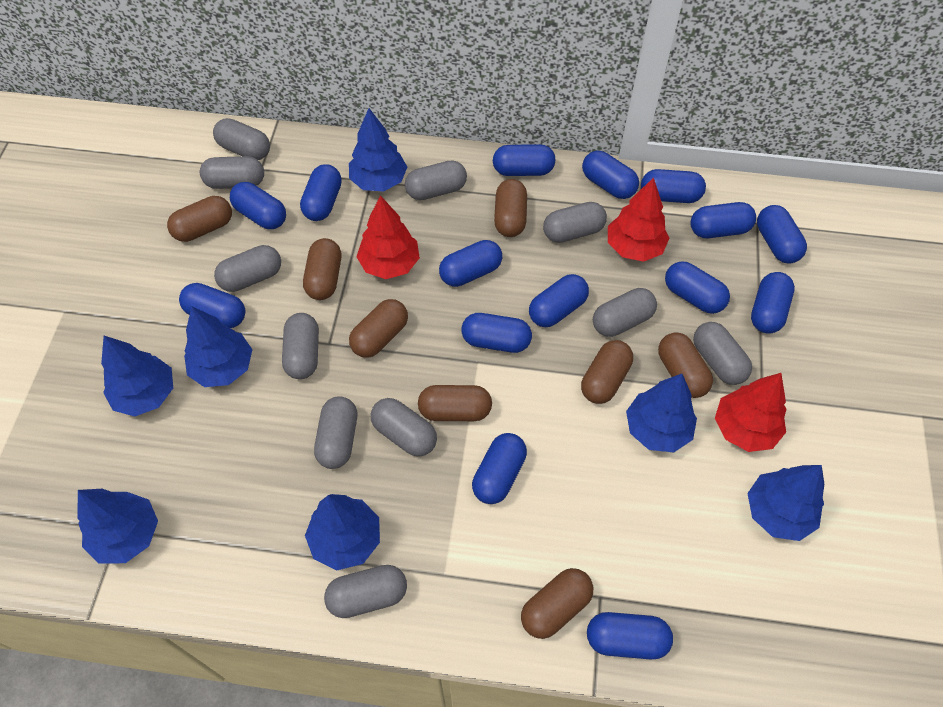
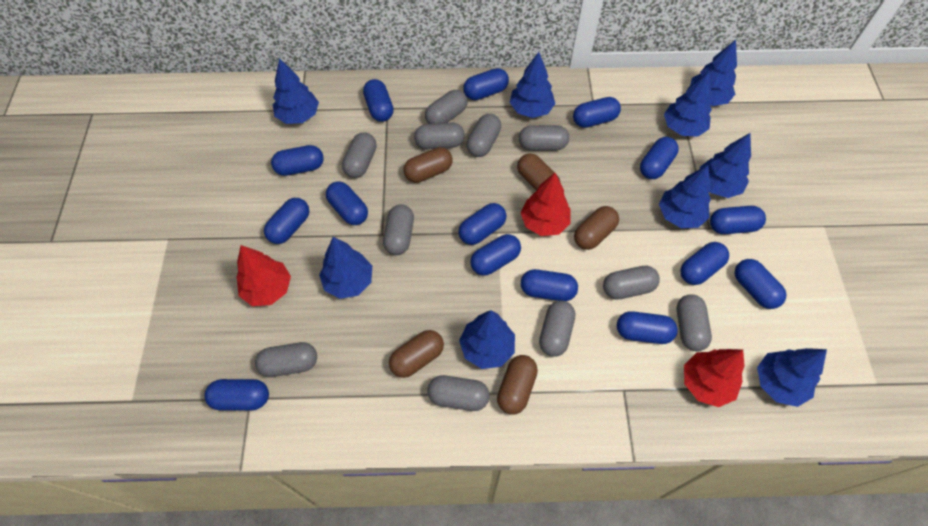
blue tree: 7 -> 9
brown capsule: 8 -> 5

